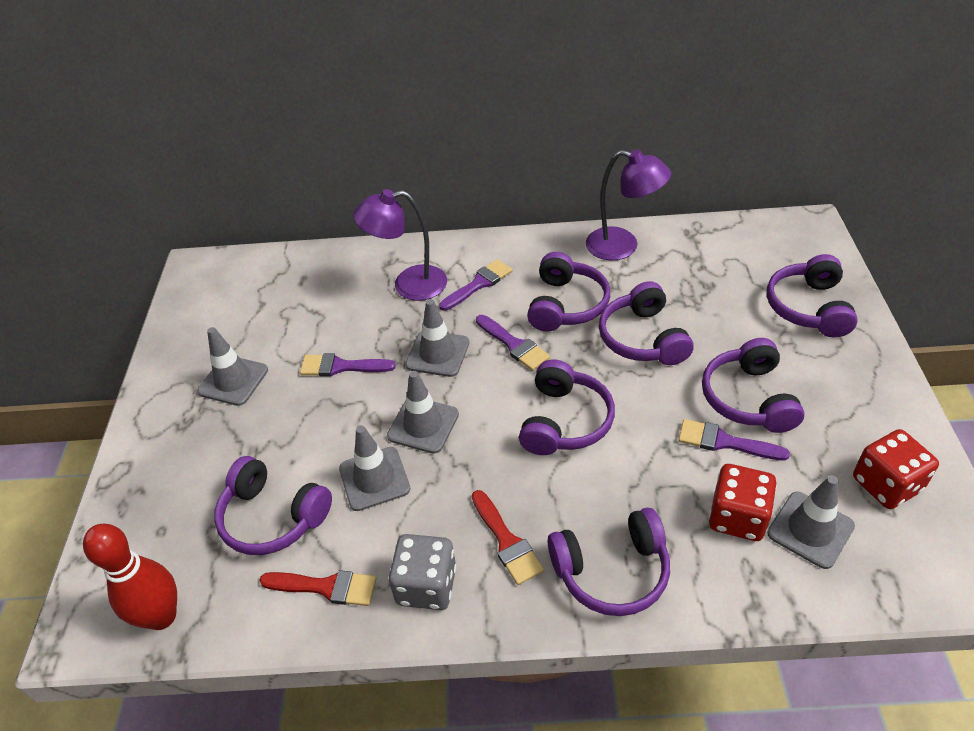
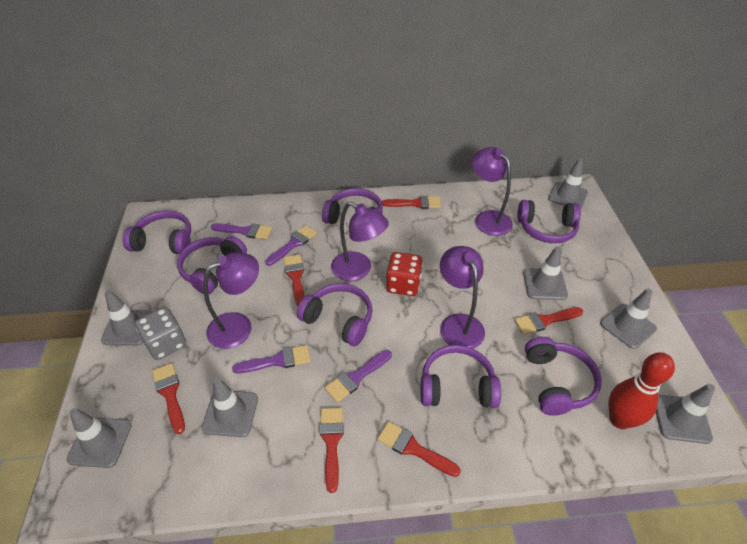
grey traffic cone: 5 -> 7
purple lamp: 2 -> 4
red brush: 2 -> 6
red dice: 2 -> 1

